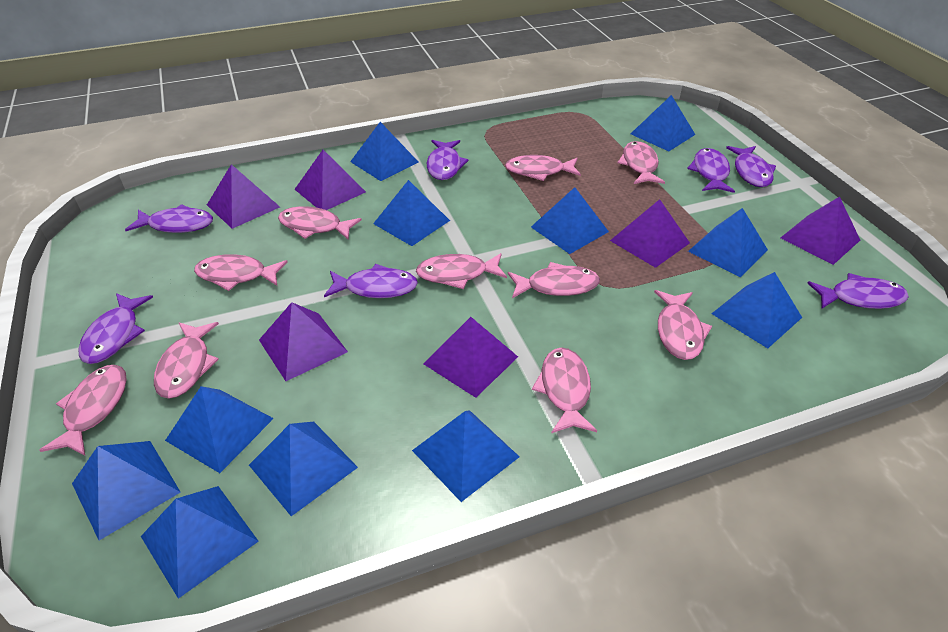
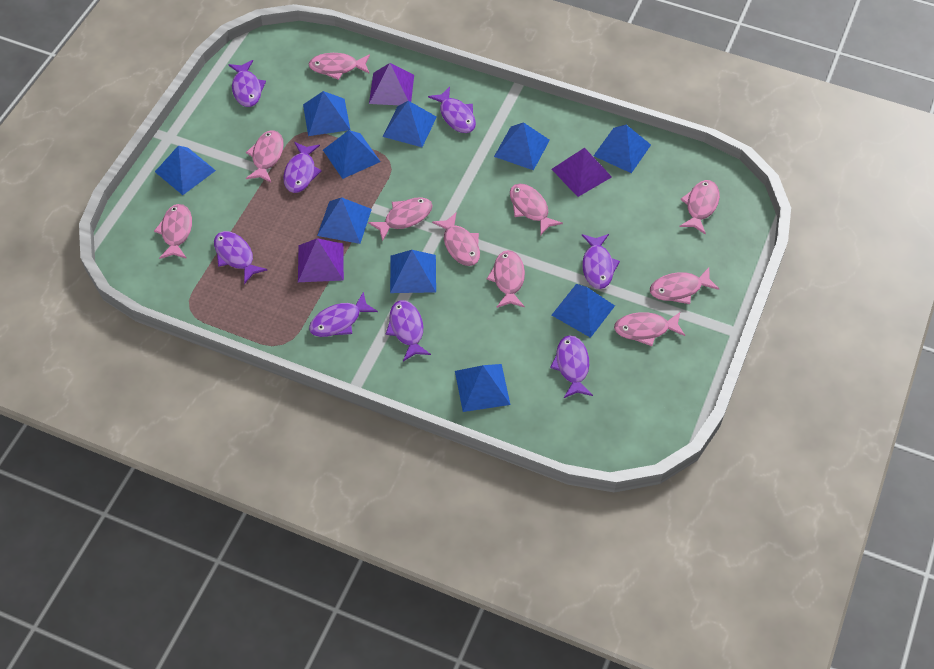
blue pyramid: 11 -> 10
purple fish: 7 -> 8
purple pyramid: 6 -> 3

